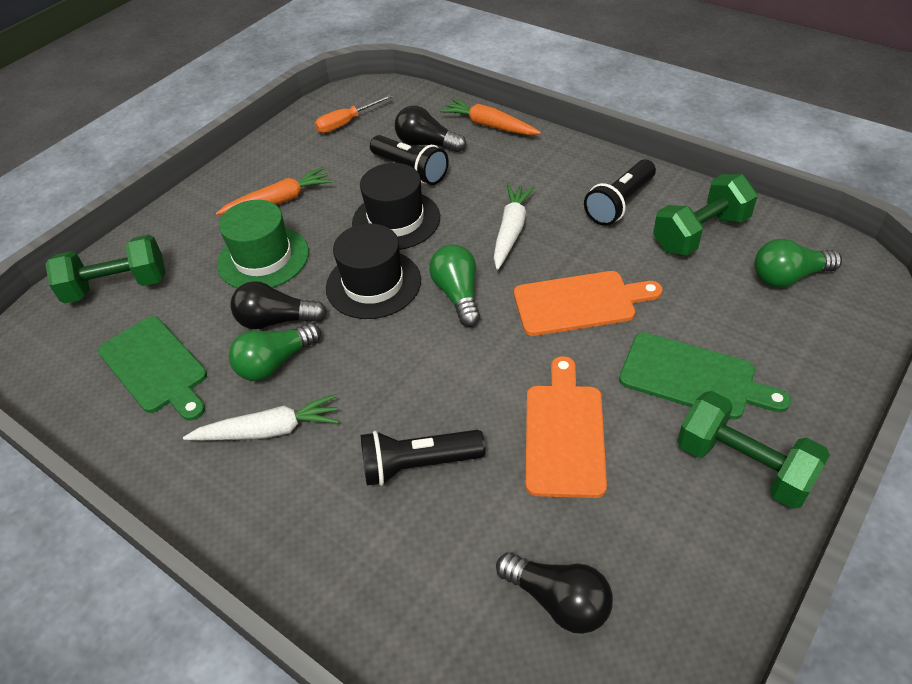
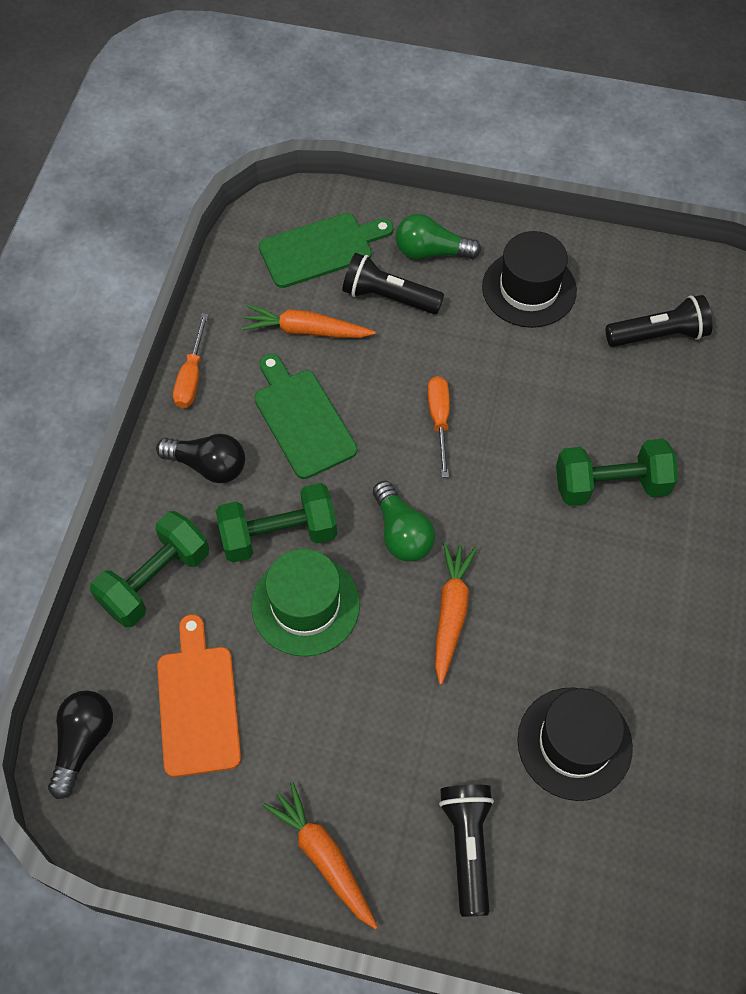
black light bulb: 3 -> 2
green light bulb: 3 -> 2
orange carrot: 2 -> 3
orange cutting board: 2 -> 1
orange screwdriver: 1 -> 2
white carrot: 2 -> 0

